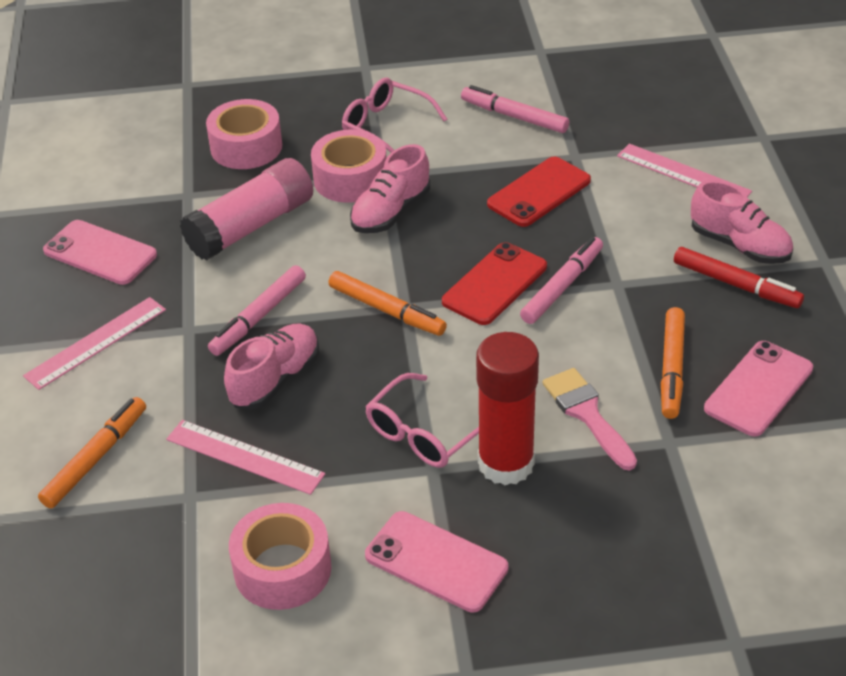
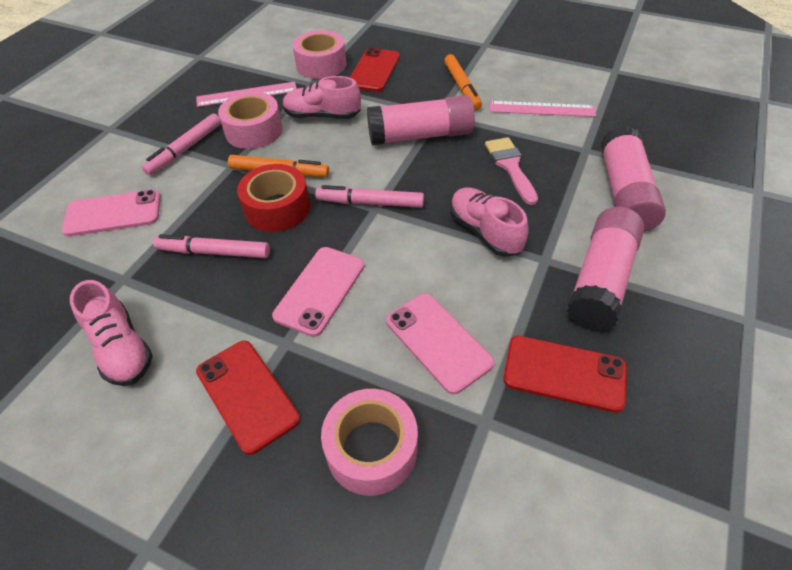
orange marker: 3 -> 2
pink glasses: 2 -> 0
pink glue stick: 1 -> 3
pink ruler: 3 -> 2
red glue stick: 1 -> 0
red marker: 1 -> 0
red phone: 2 -> 3
red tape: 0 -> 1

